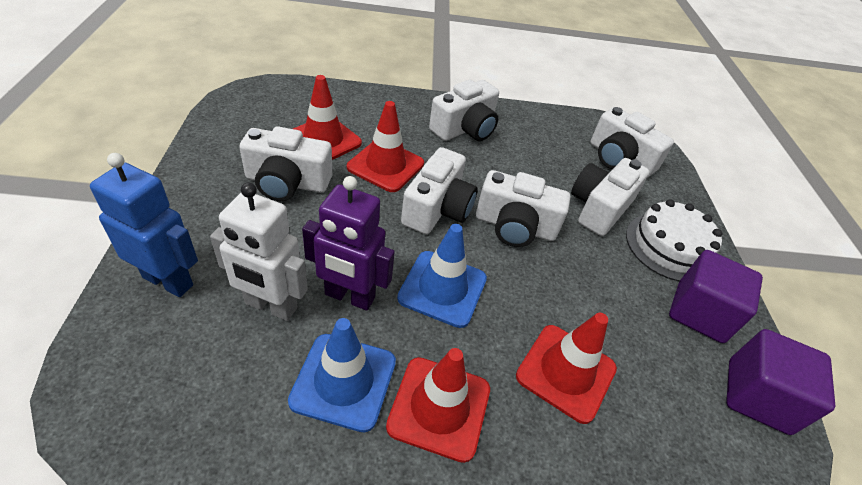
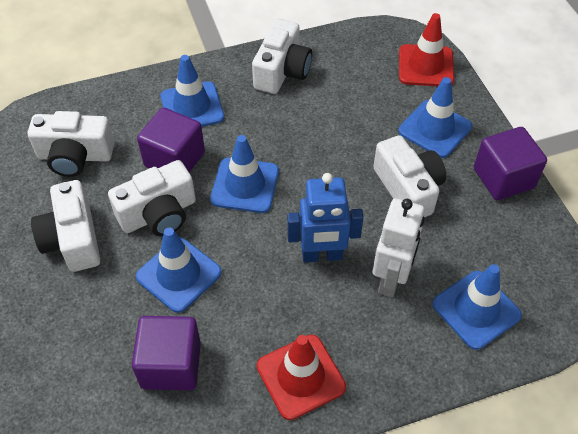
blue traffic cone: 2 -> 5
purple cube: 2 -> 3
purple robot: 1 -> 0
red traffic cone: 4 -> 2
white cake: 1 -> 0
white camera: 6 -> 5

